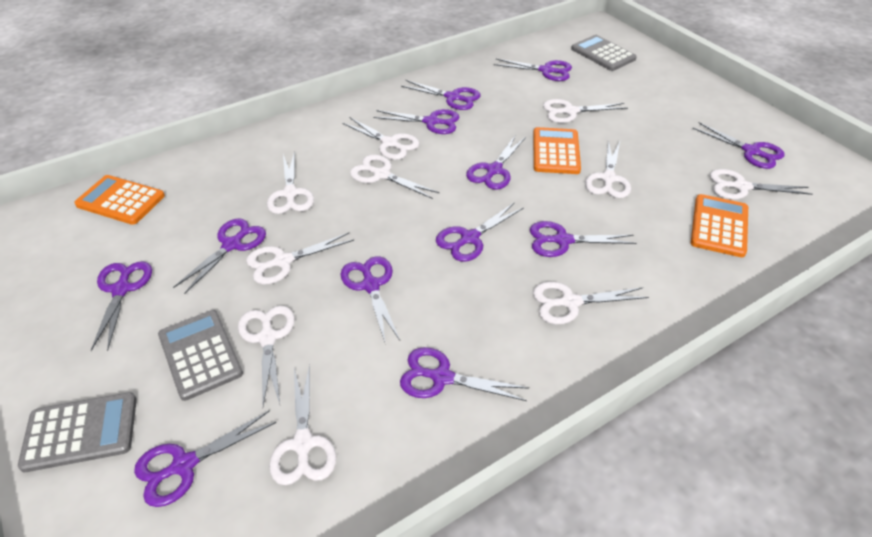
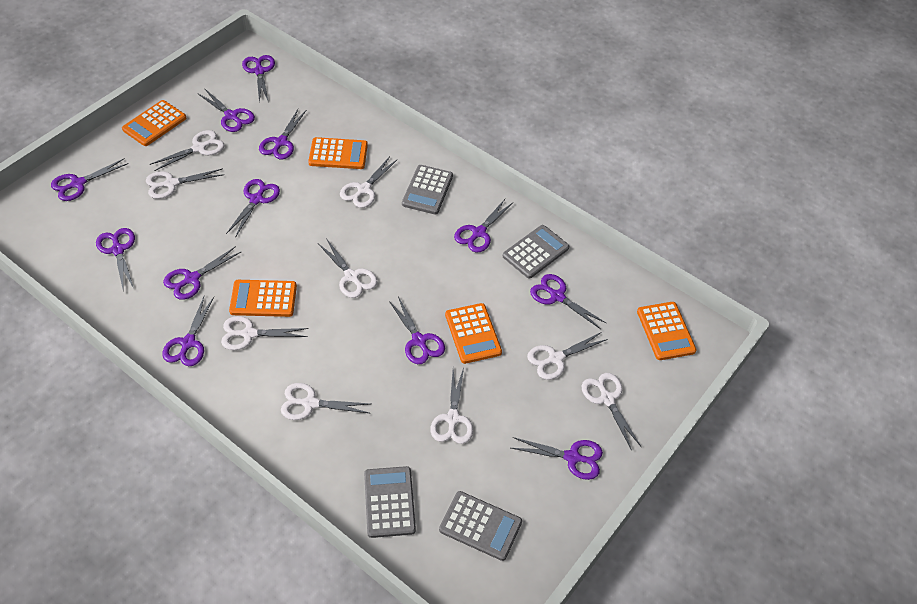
grey calculator: 3 -> 4
orange calculator: 3 -> 5
white scissors: 10 -> 9

